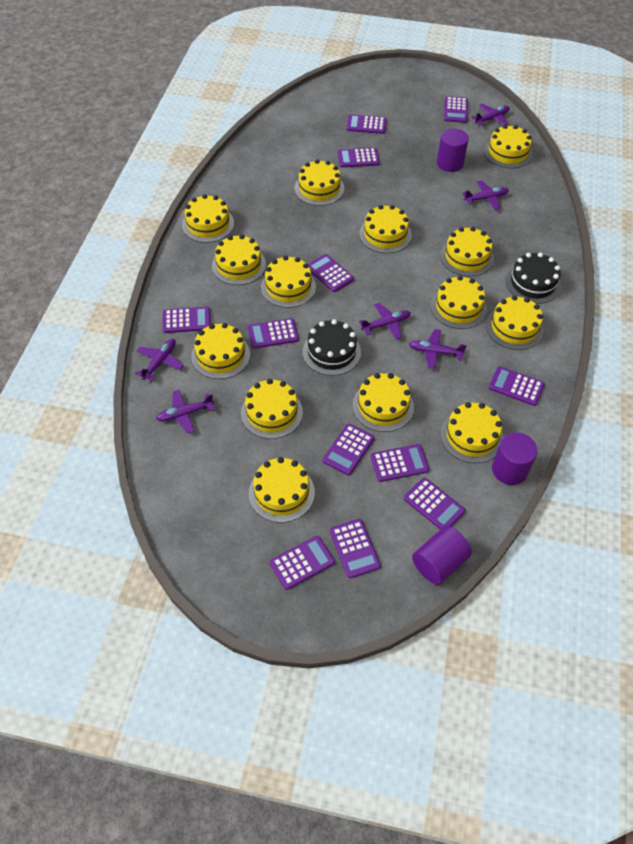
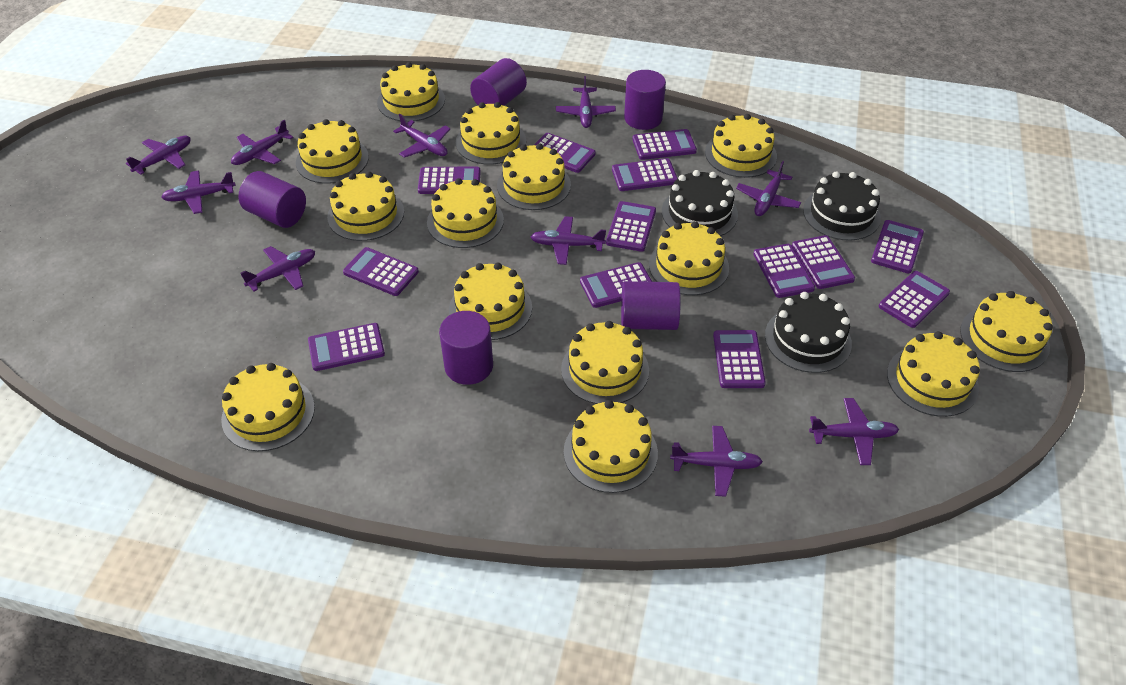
black cake: 2 -> 3
purple calculator: 12 -> 13
purple cylinder: 3 -> 5
purple plane: 6 -> 10

